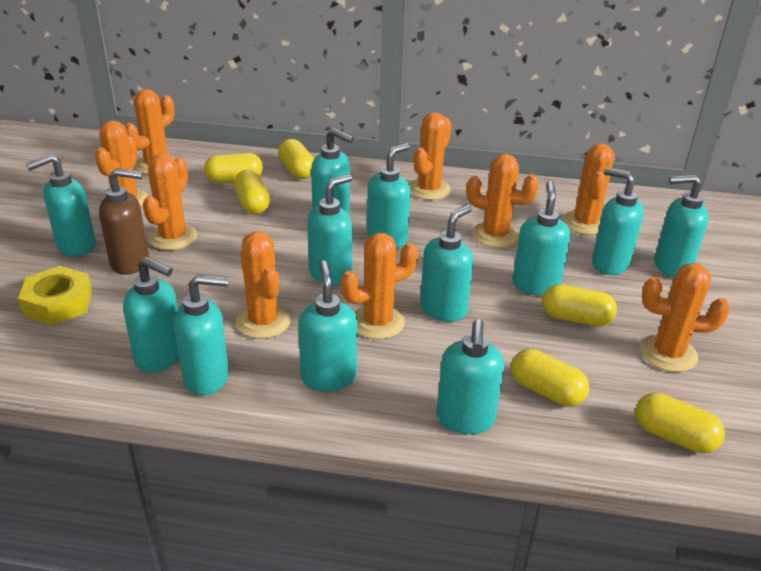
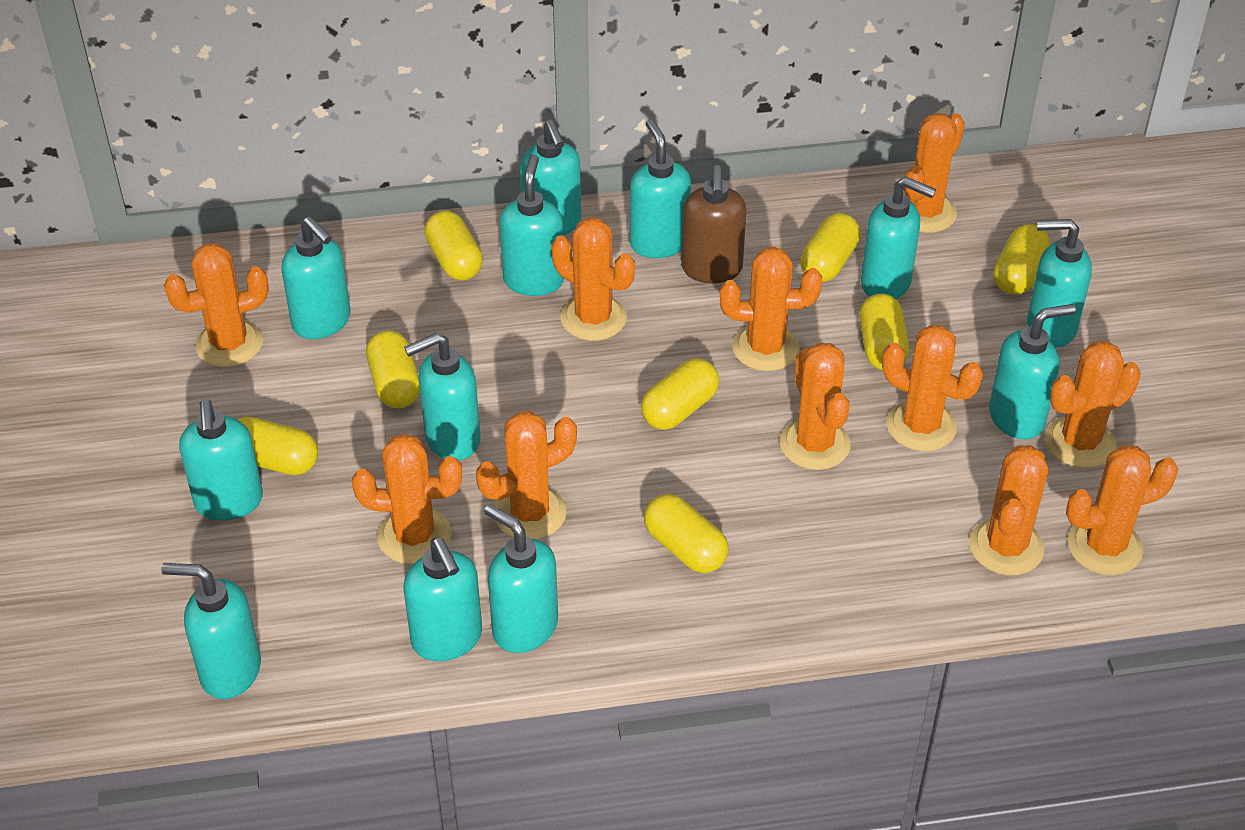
orange cactus: 9 -> 11
yellow capsule: 6 -> 8
yellow nut: 1 -> 0

